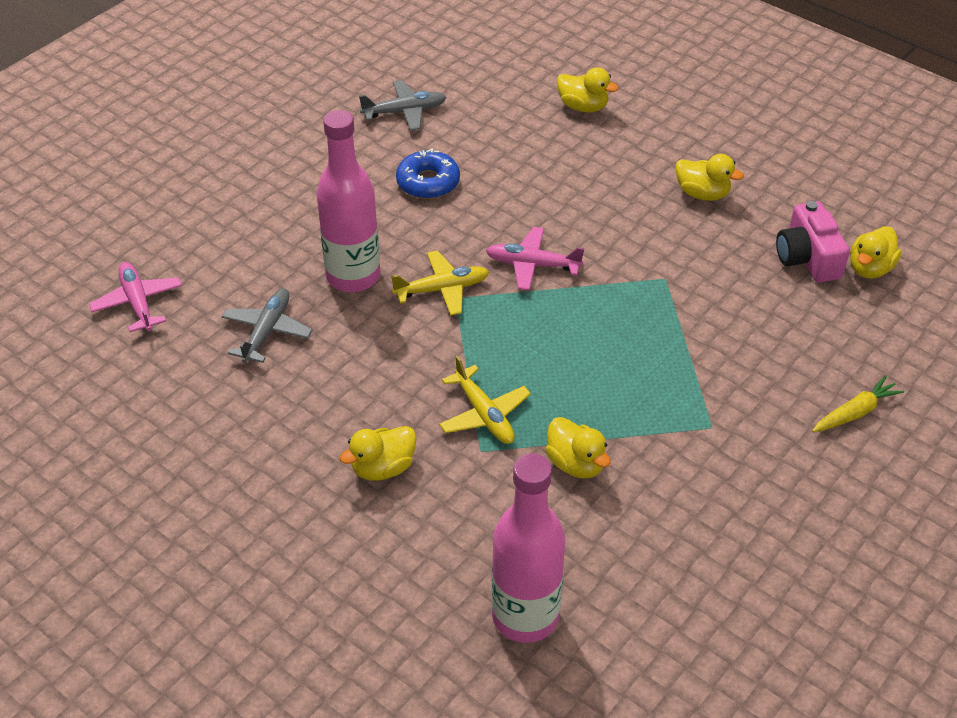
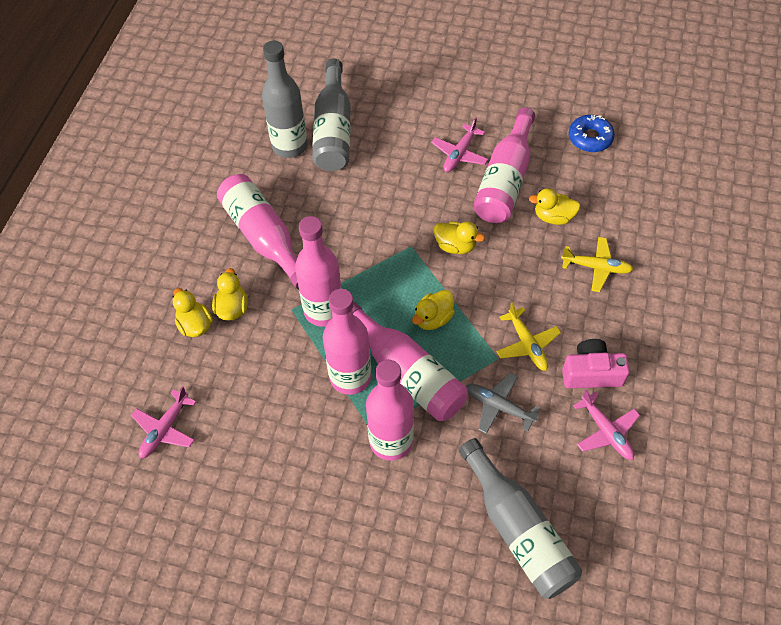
grey bottle: 0 -> 3
grey plane: 2 -> 1
pink bottle: 2 -> 6
pink plane: 2 -> 3
yellow carrot: 1 -> 0

